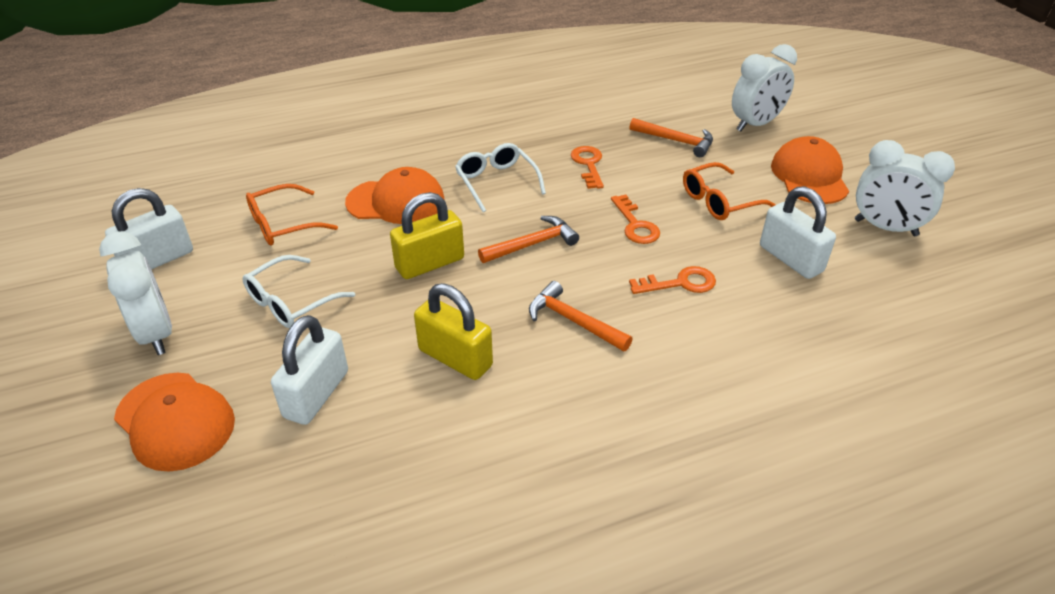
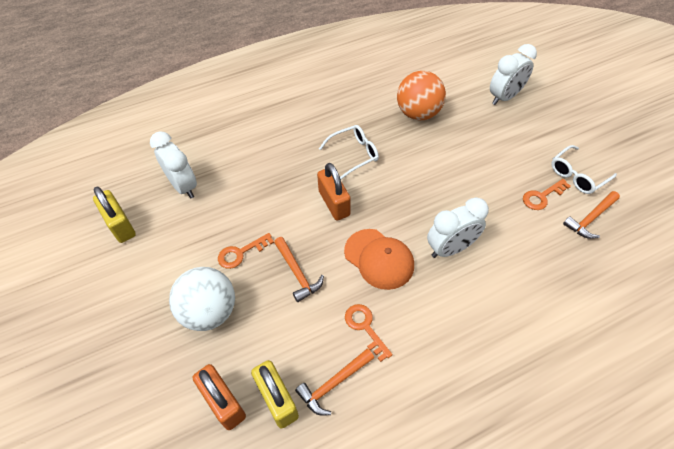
orange ball: 0 -> 1
orange cap: 3 -> 1
orange glasses: 2 -> 0
orange padlock: 0 -> 2
white ball: 0 -> 1
white padlock: 3 -> 0

